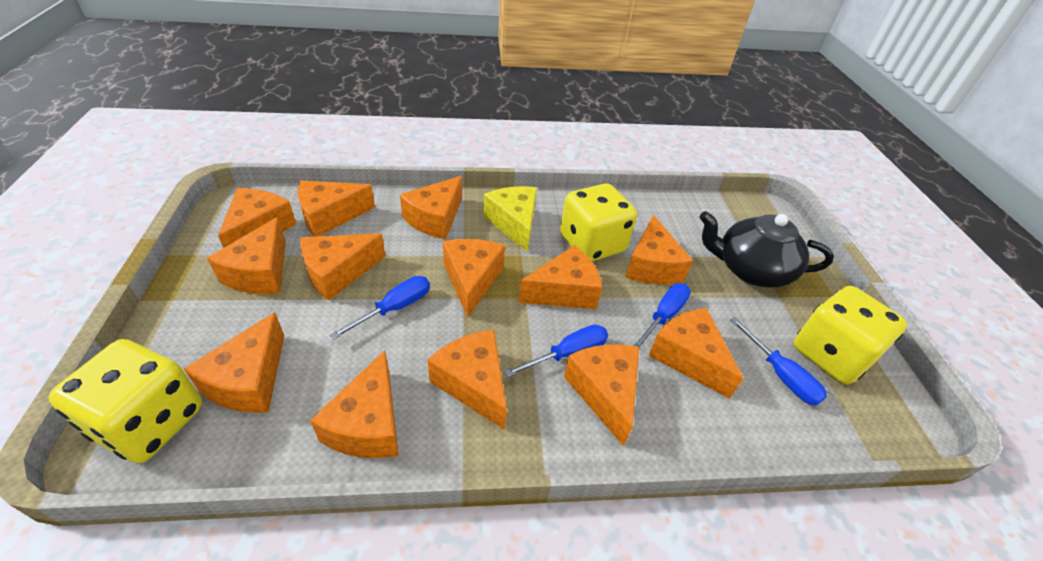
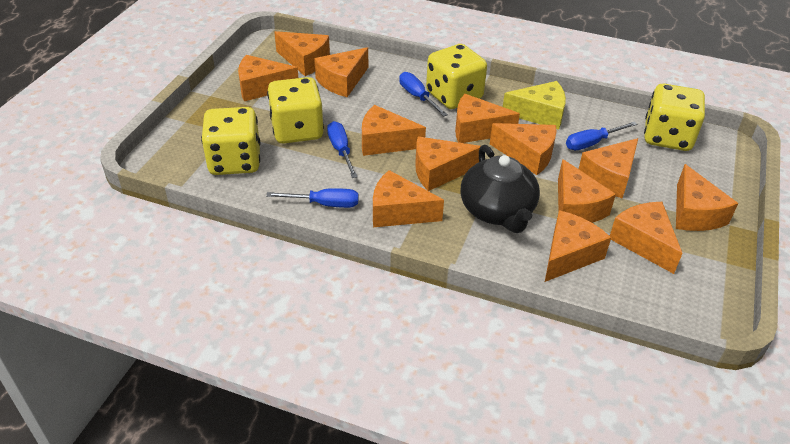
yellow dice: 3 -> 4

